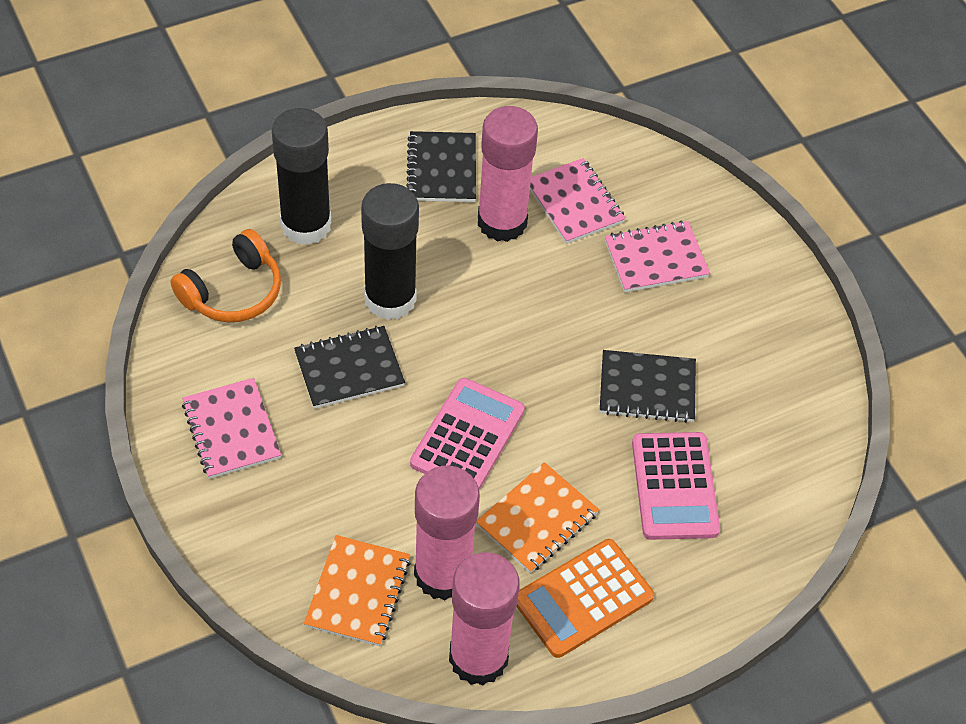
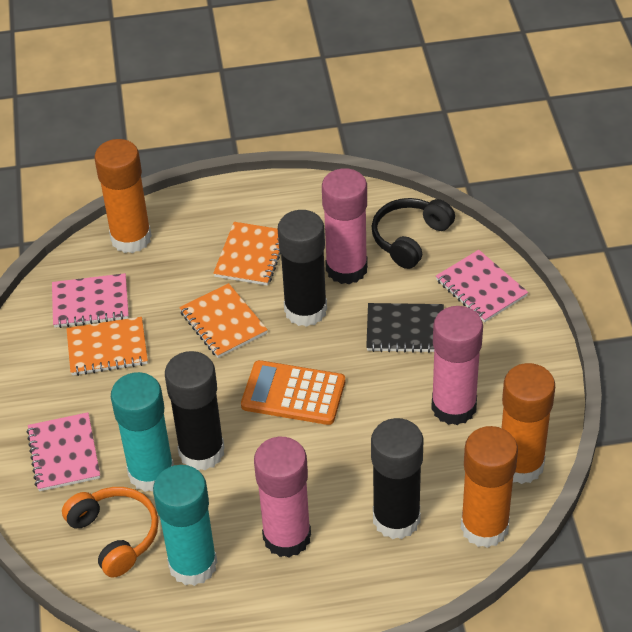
black glue stick: 2 -> 3
black headphones: 0 -> 1
black notebook: 3 -> 1
orange glue stick: 0 -> 3
orange notebook: 2 -> 3
pink calculator: 2 -> 0
turquoise glue stick: 0 -> 2

